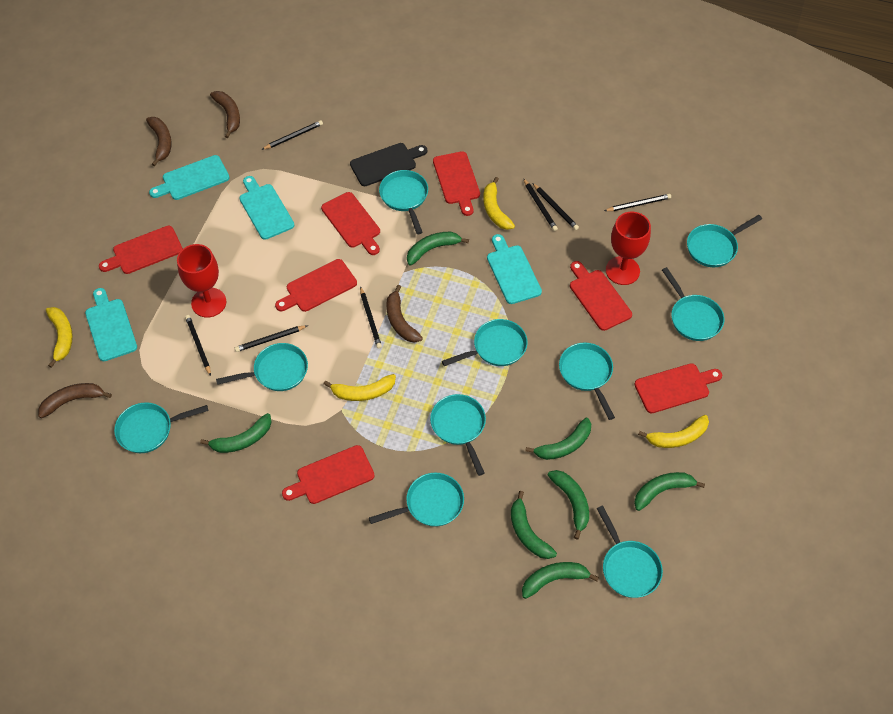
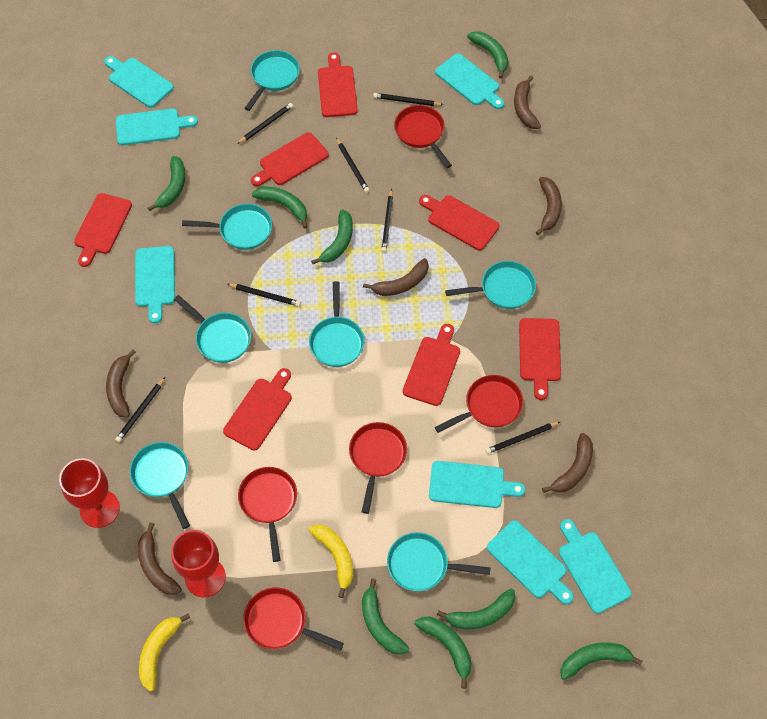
black cutting board: 1 -> 0
brown banana: 4 -> 6
green banana: 7 -> 8
red pan: 0 -> 5
turquoise cutting board: 4 -> 7
turquoise pan: 10 -> 7
yellow banana: 4 -> 2

